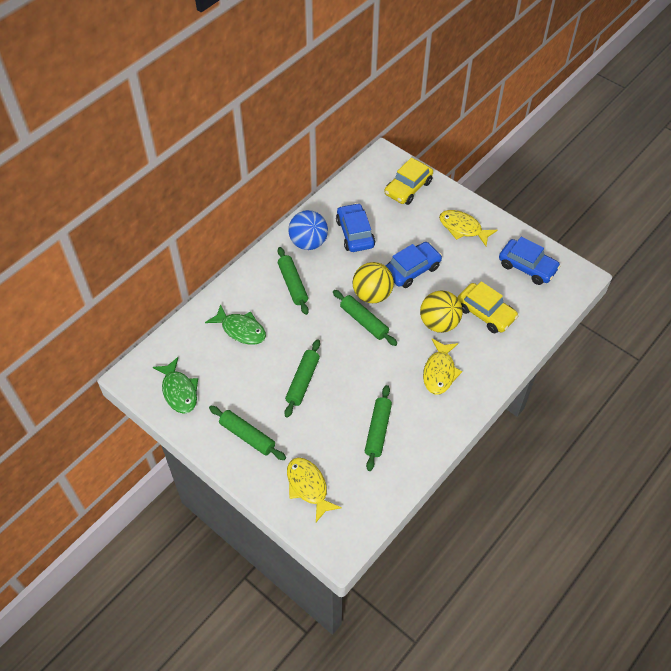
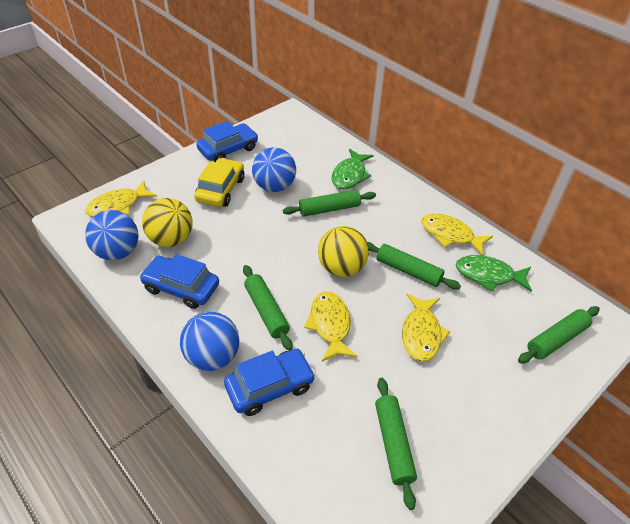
blue ball: 1 -> 3
yellow car: 2 -> 1
yellow fish: 3 -> 4

